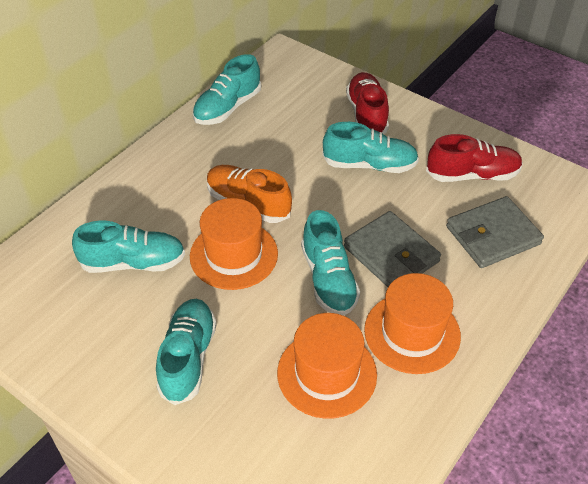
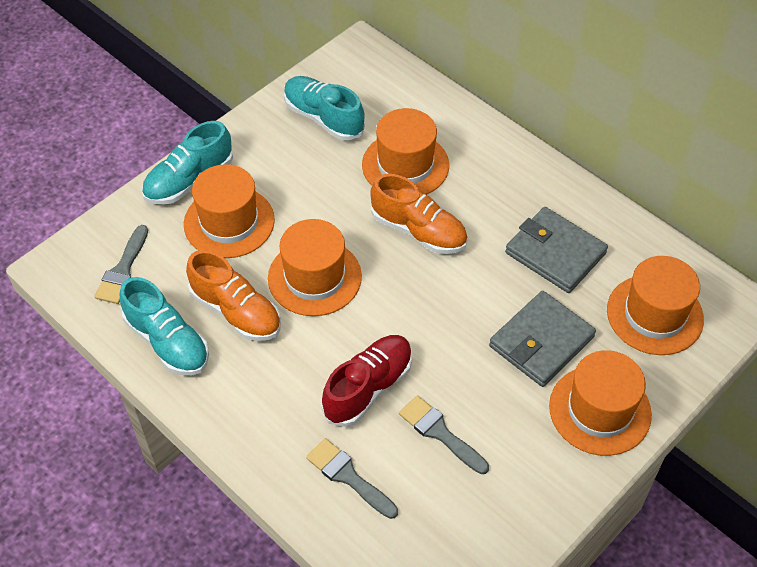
grey brush: 0 -> 3
orange hat: 3 -> 5
orange shoe: 1 -> 2
red shoe: 2 -> 1
turquoise shoe: 5 -> 3

